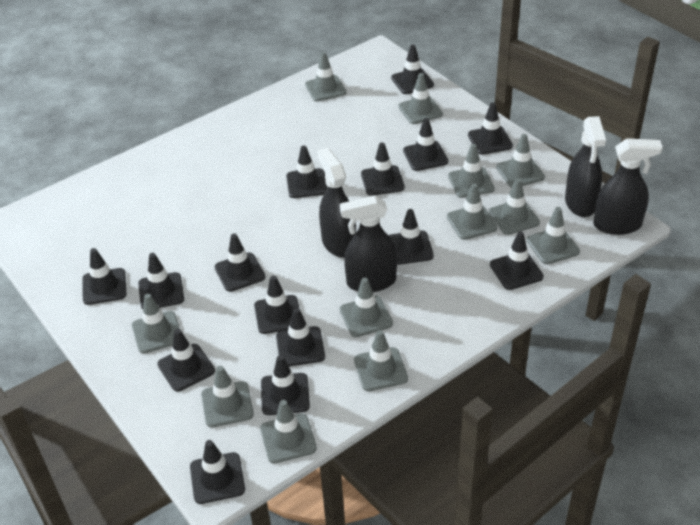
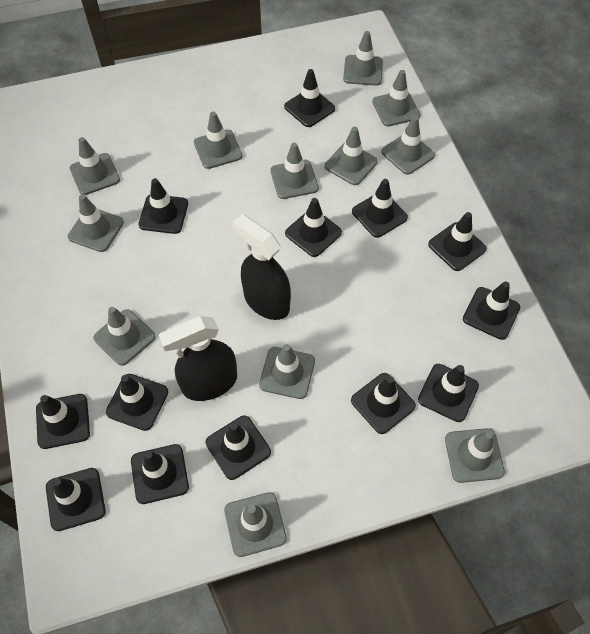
black spray bottle: 4 -> 2
black traffic cone: 15 -> 13

